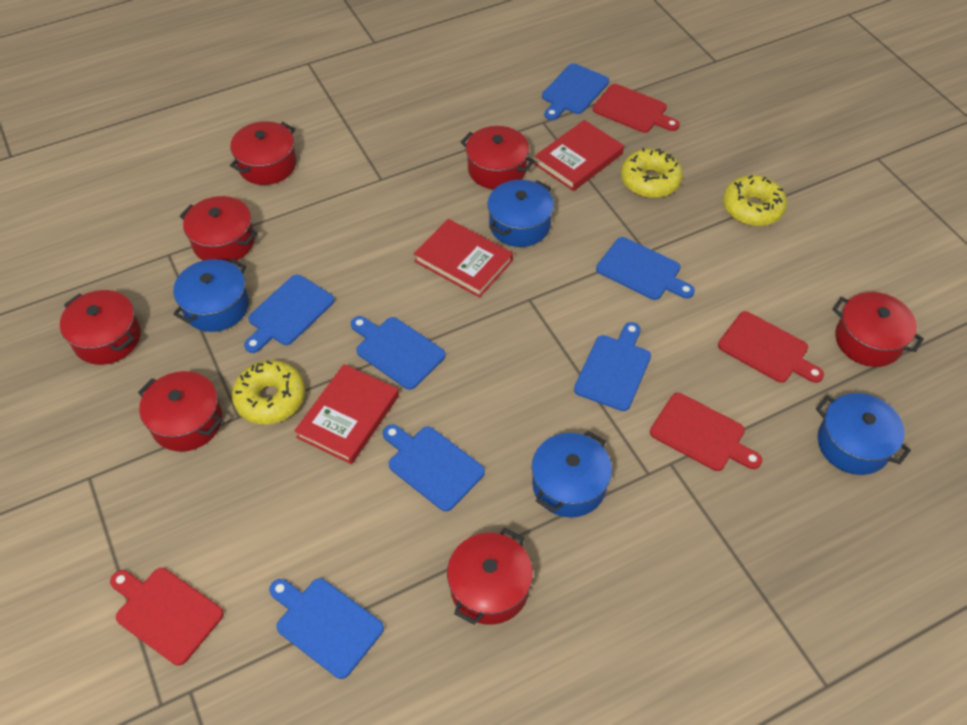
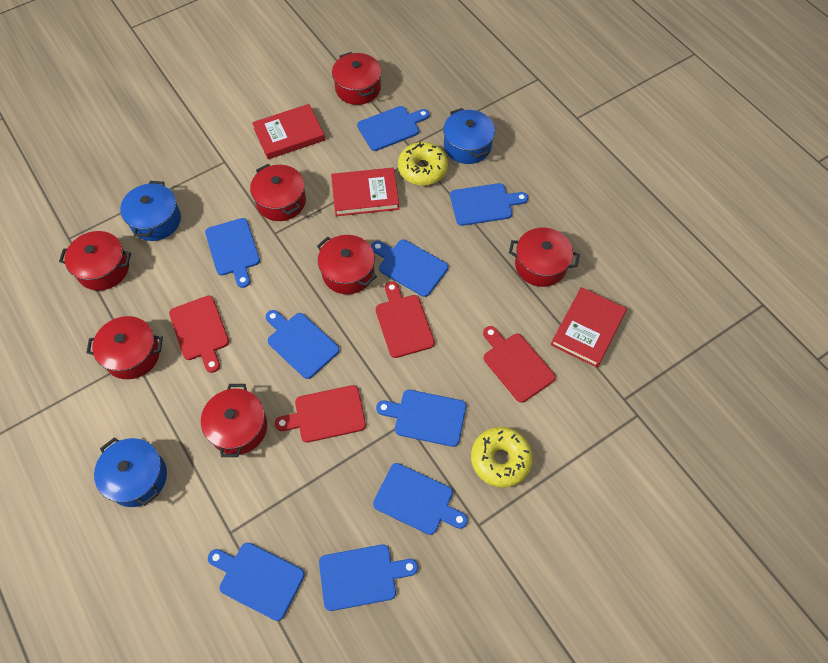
blue cutting board: 7 -> 9
blue pot: 4 -> 3
yellow donut: 3 -> 2

